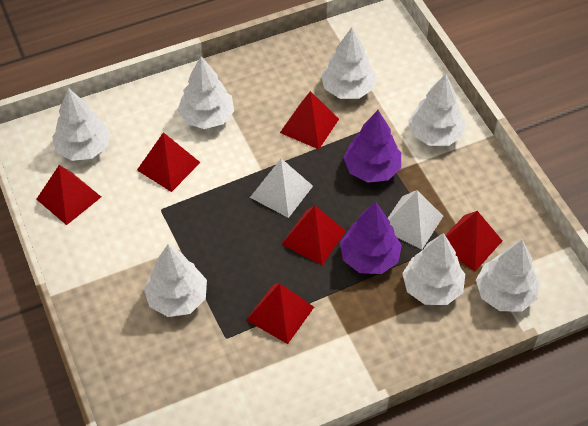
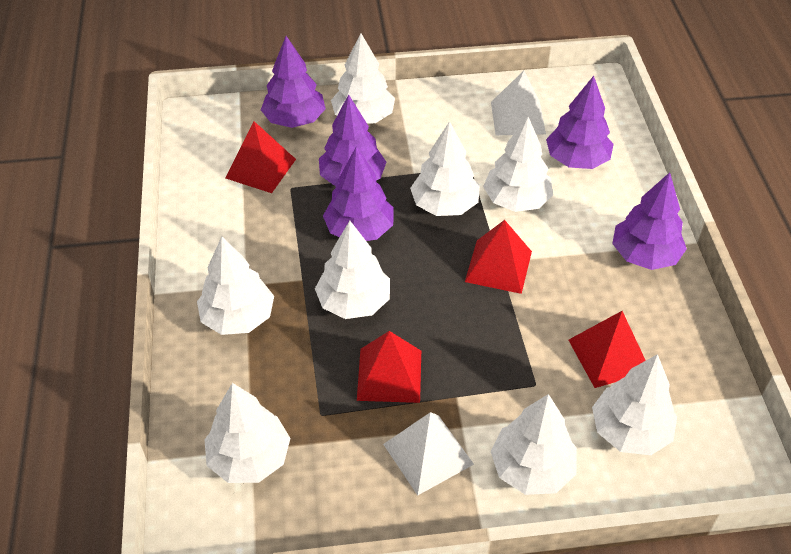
purple tree: 2 -> 5
red pyramid: 6 -> 4
white tree: 7 -> 8

